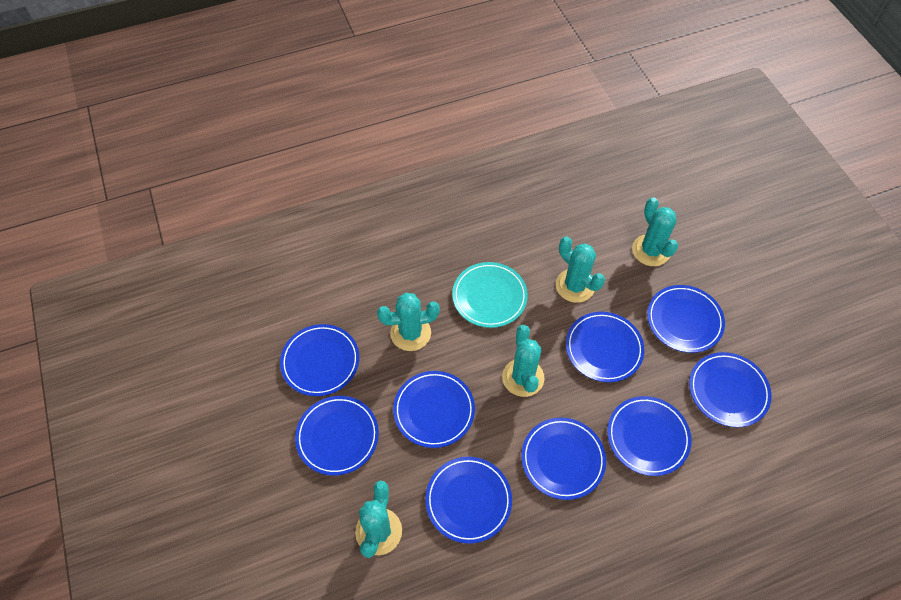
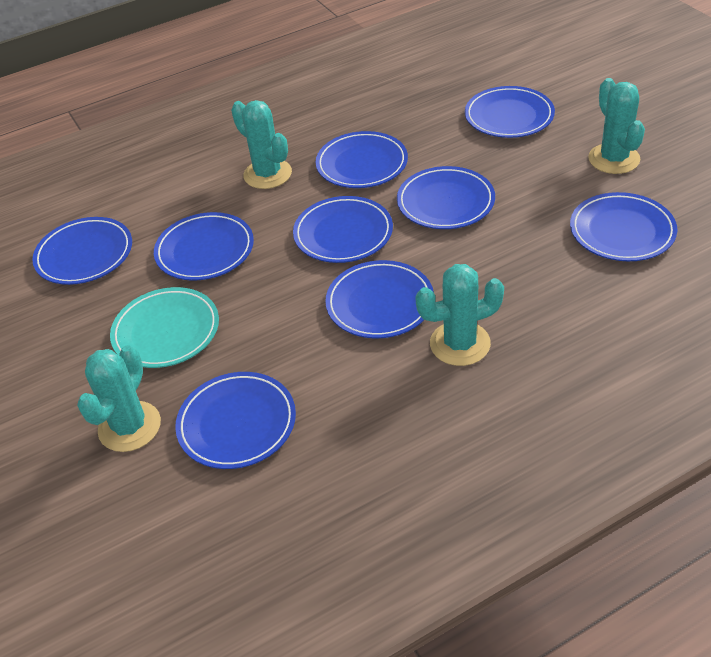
turquoise cactus: 5 -> 4

